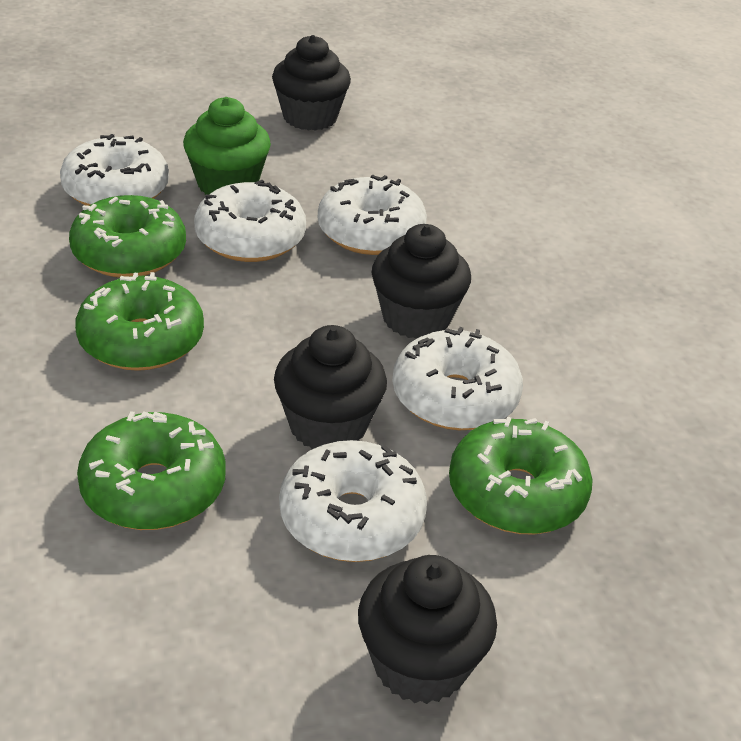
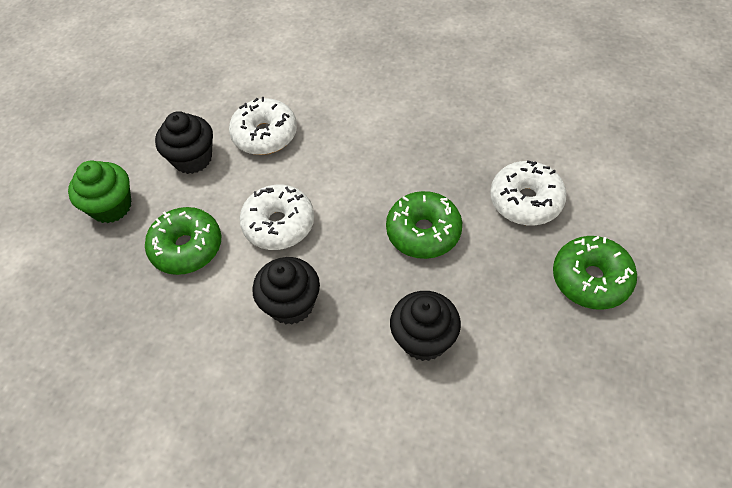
black cupcake: 4 -> 3
green donut: 4 -> 3
white donut: 5 -> 3

